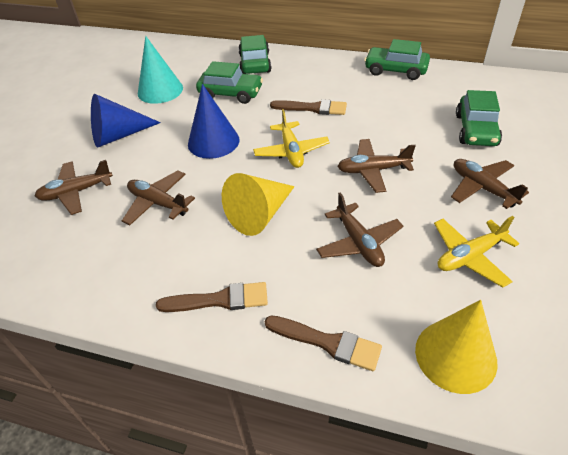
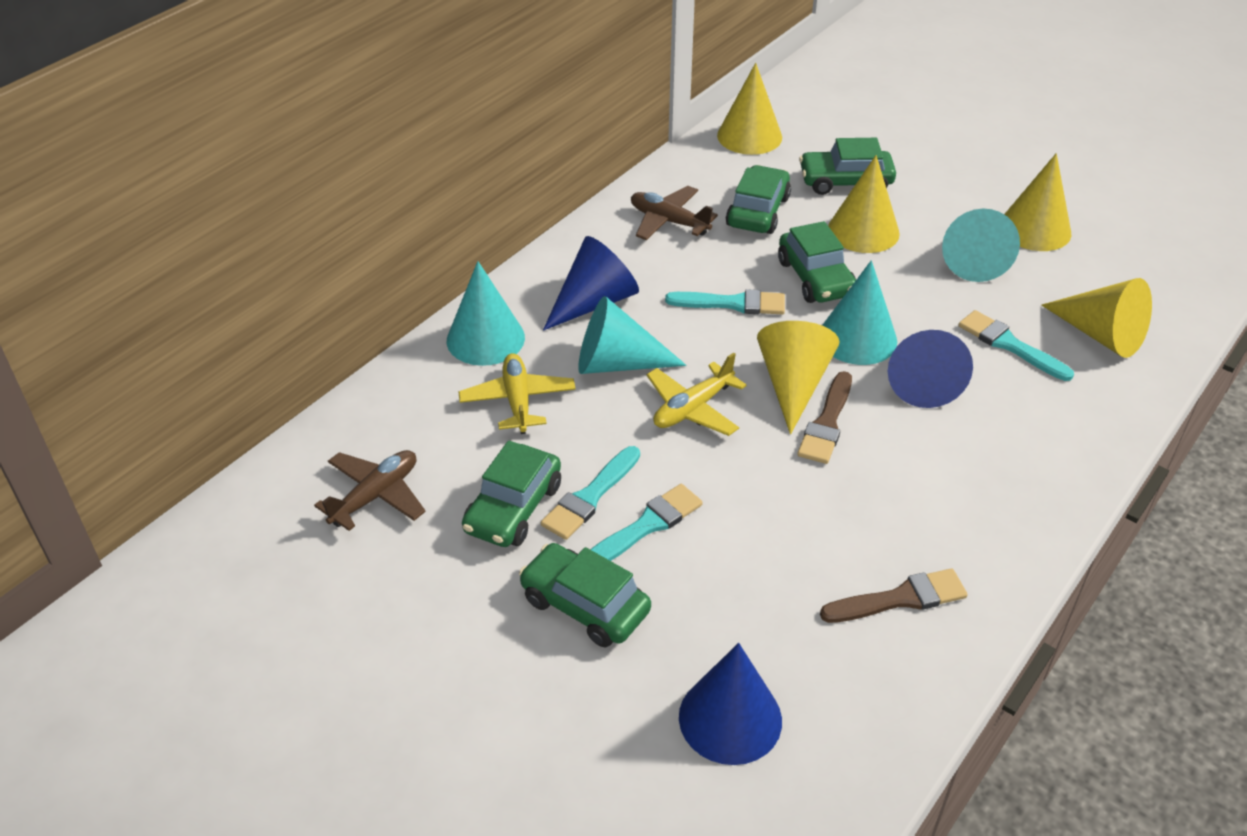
blue cone: 2 -> 3
brown brush: 3 -> 2
brown plane: 5 -> 2
green car: 4 -> 5
turquoise brush: 0 -> 4
turquoise cone: 1 -> 4
yellow cone: 2 -> 5

